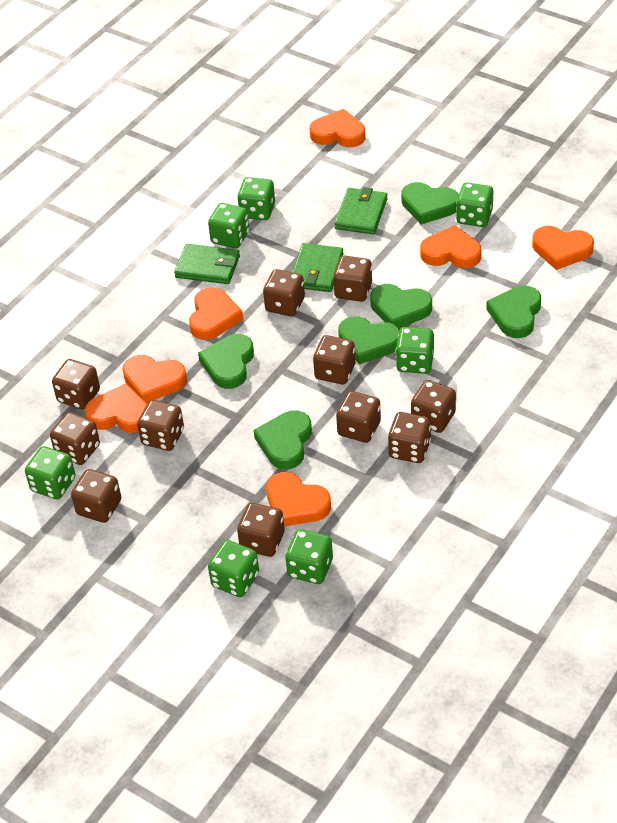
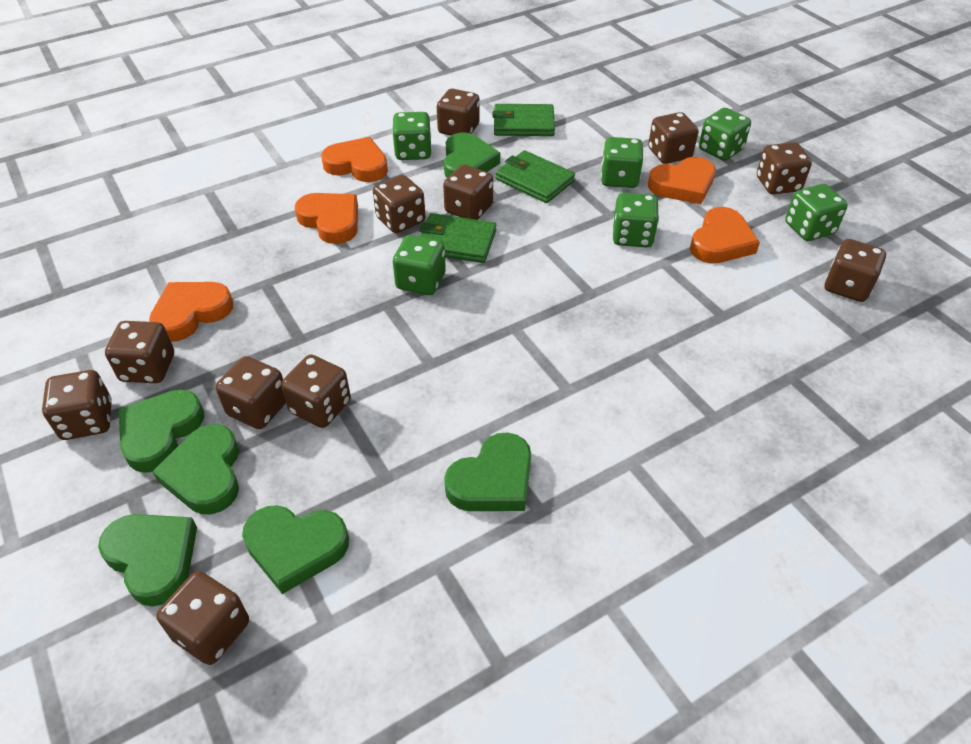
green dice: 7 -> 6
orange heart: 7 -> 5

